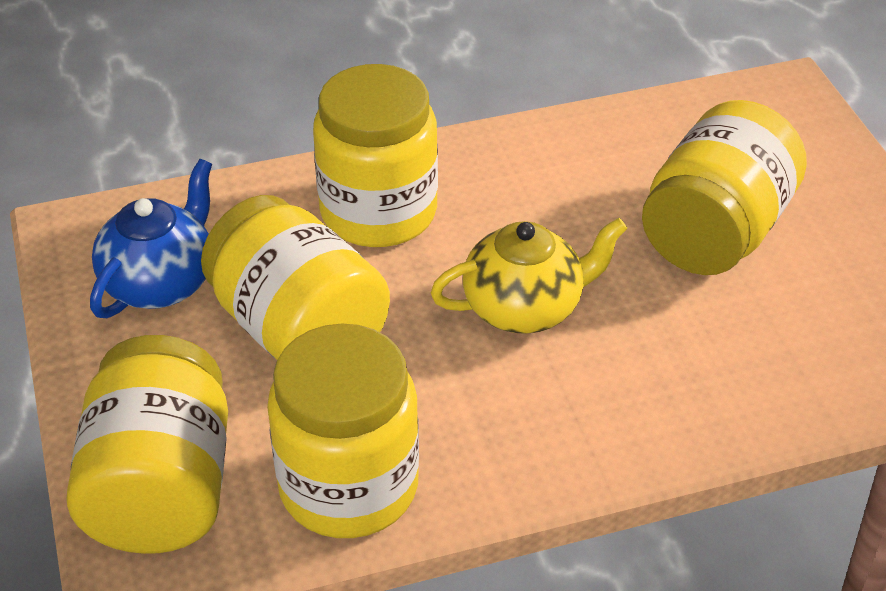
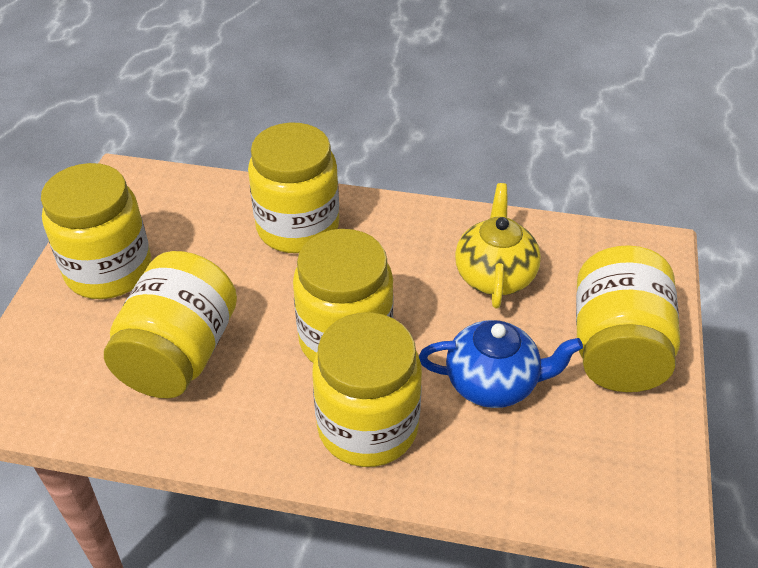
yellow jar: 5 -> 6

